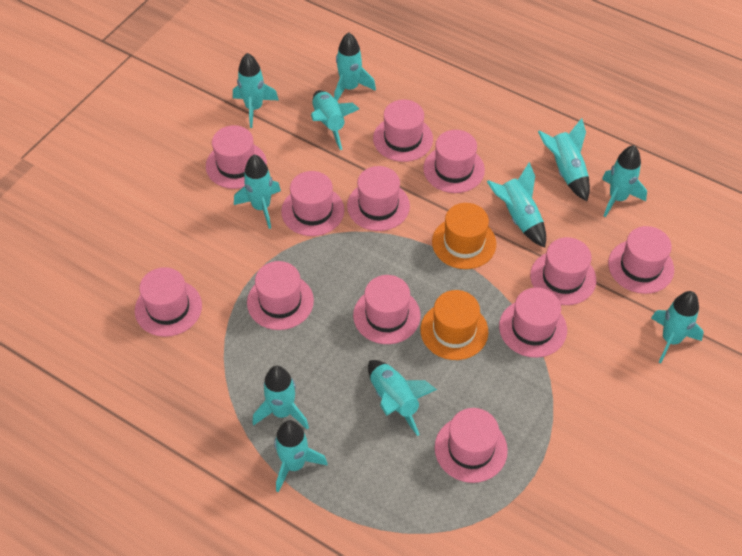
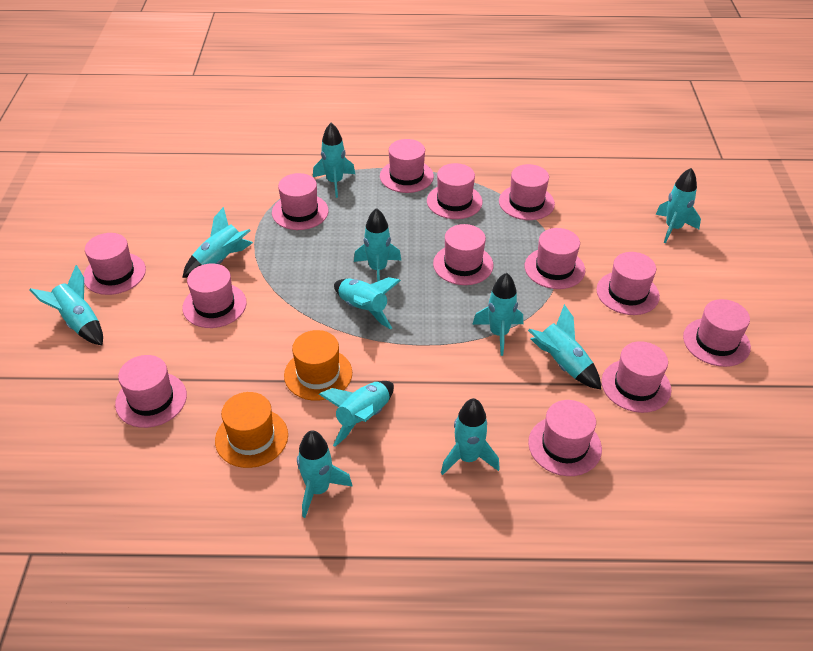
pink hat: 12 -> 13

